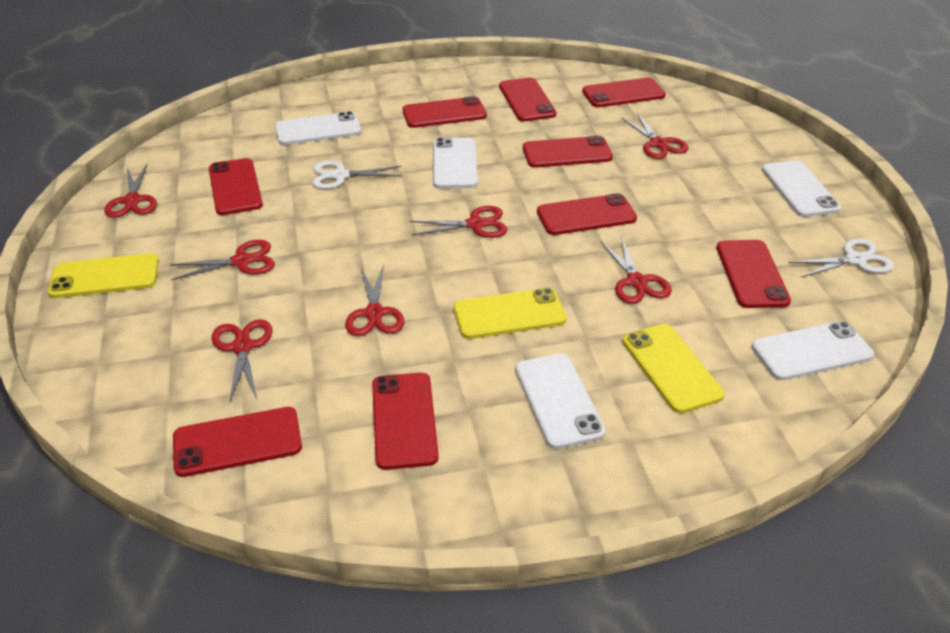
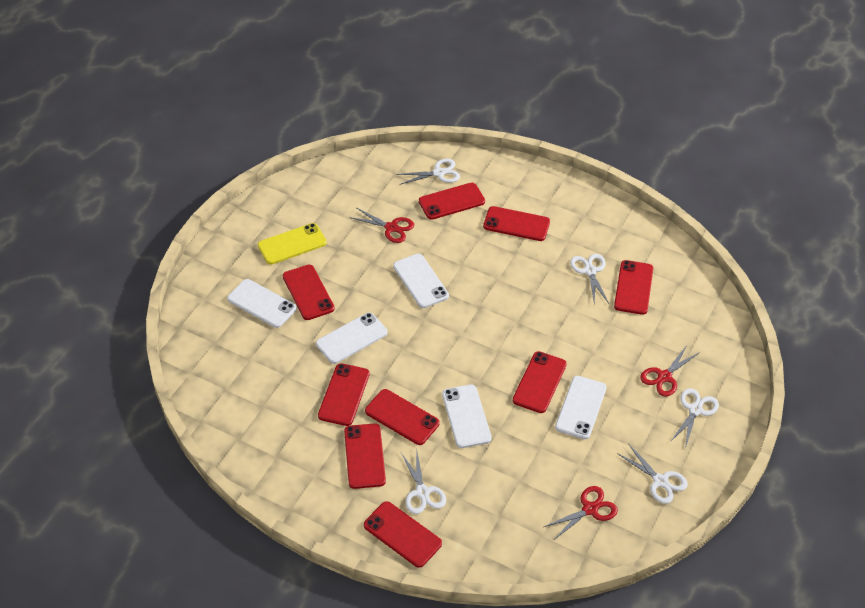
red scissors: 7 -> 3
white scissors: 2 -> 5
yellow phone: 3 -> 1

